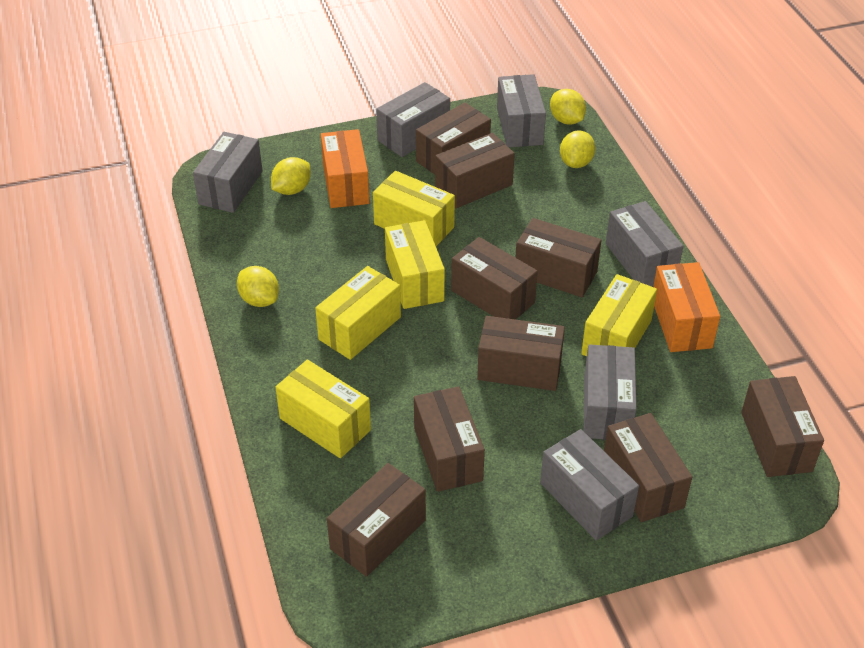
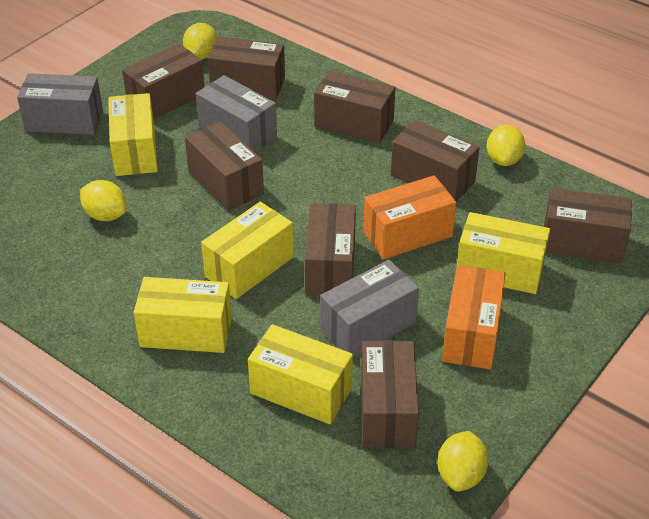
brown box: 9 -> 8
grey box: 6 -> 3

